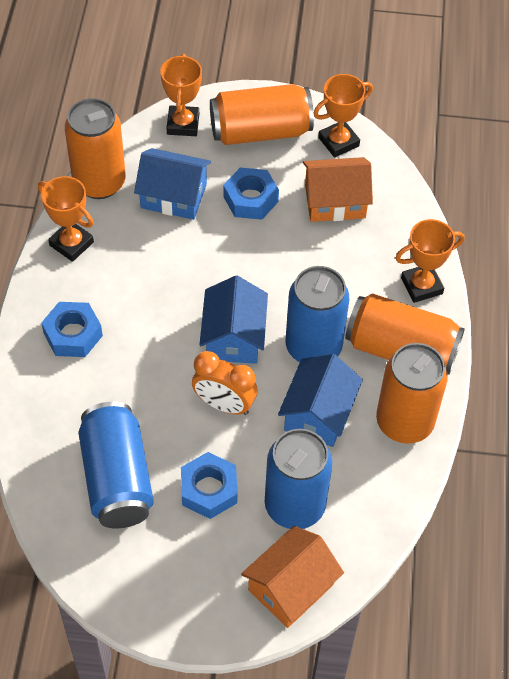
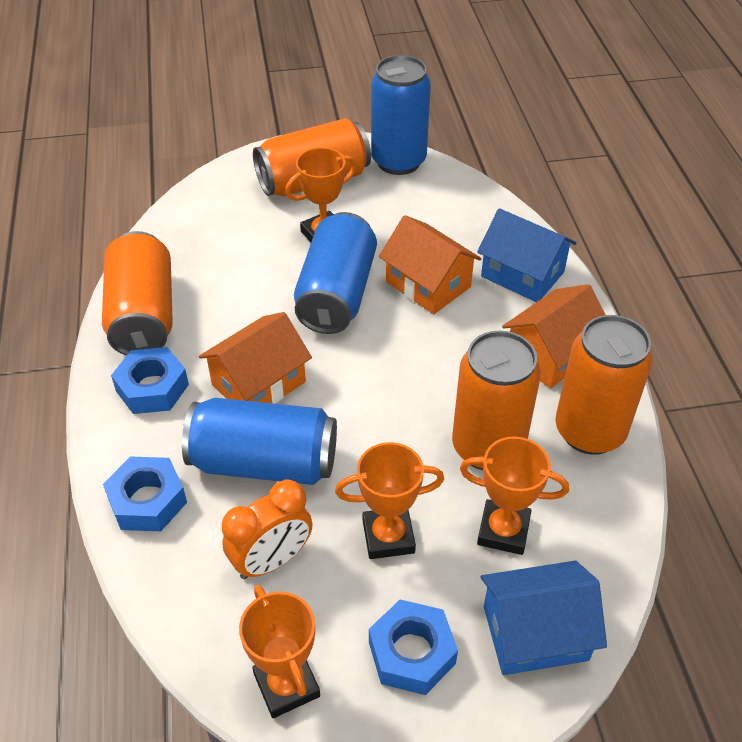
blue house: 3 -> 2
orange house: 2 -> 3

